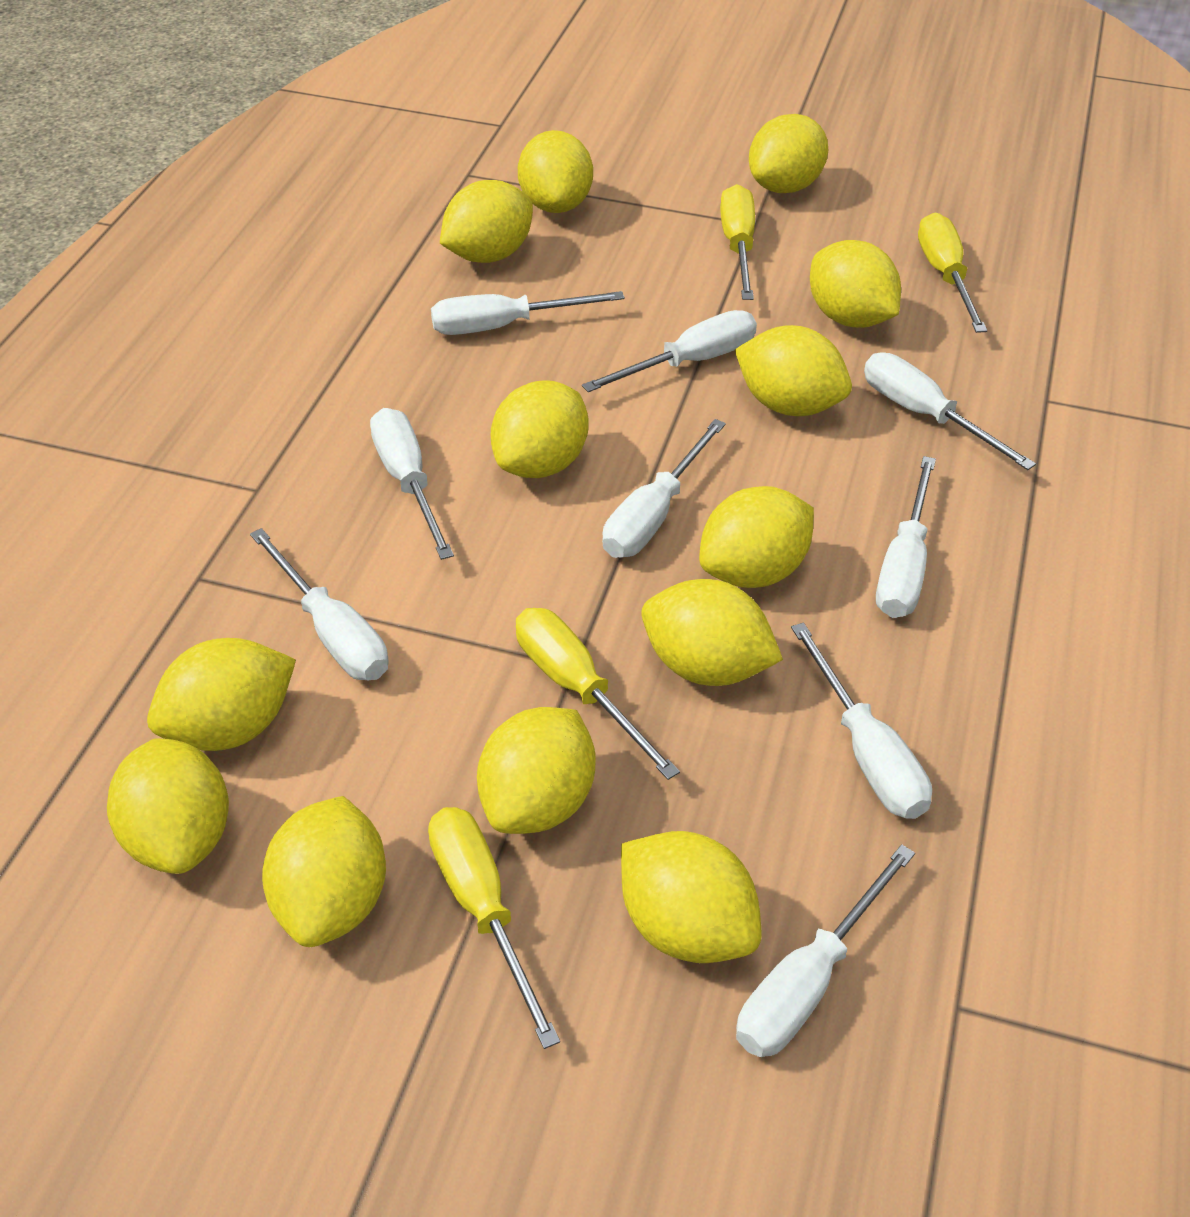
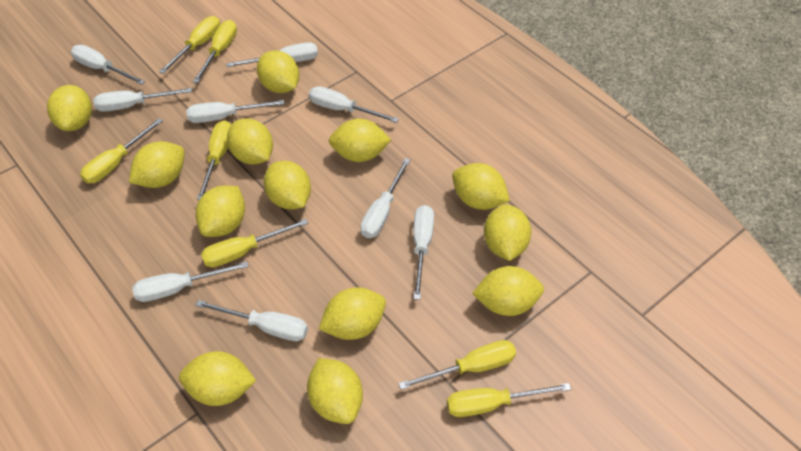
yellow screwdriver: 4 -> 7

